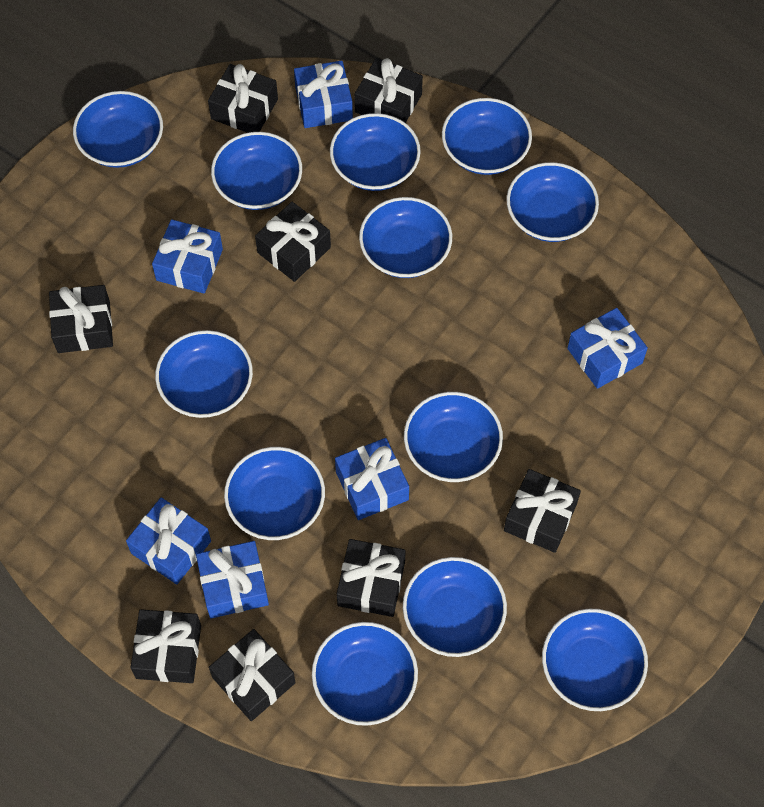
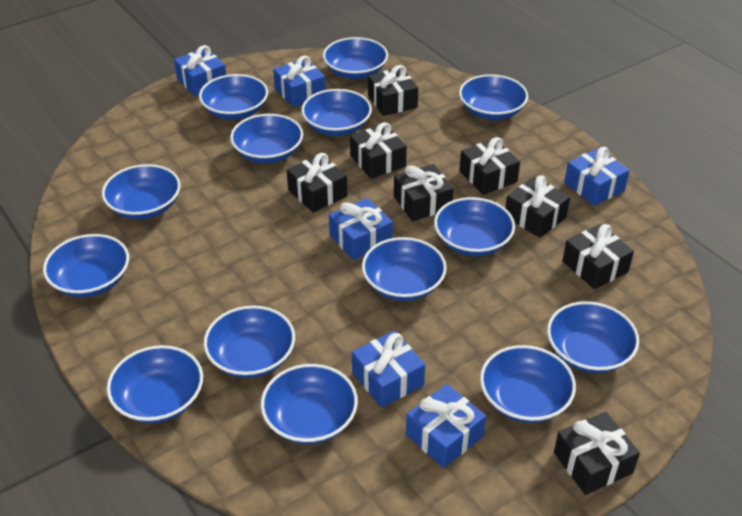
blue bowl: 12 -> 14

